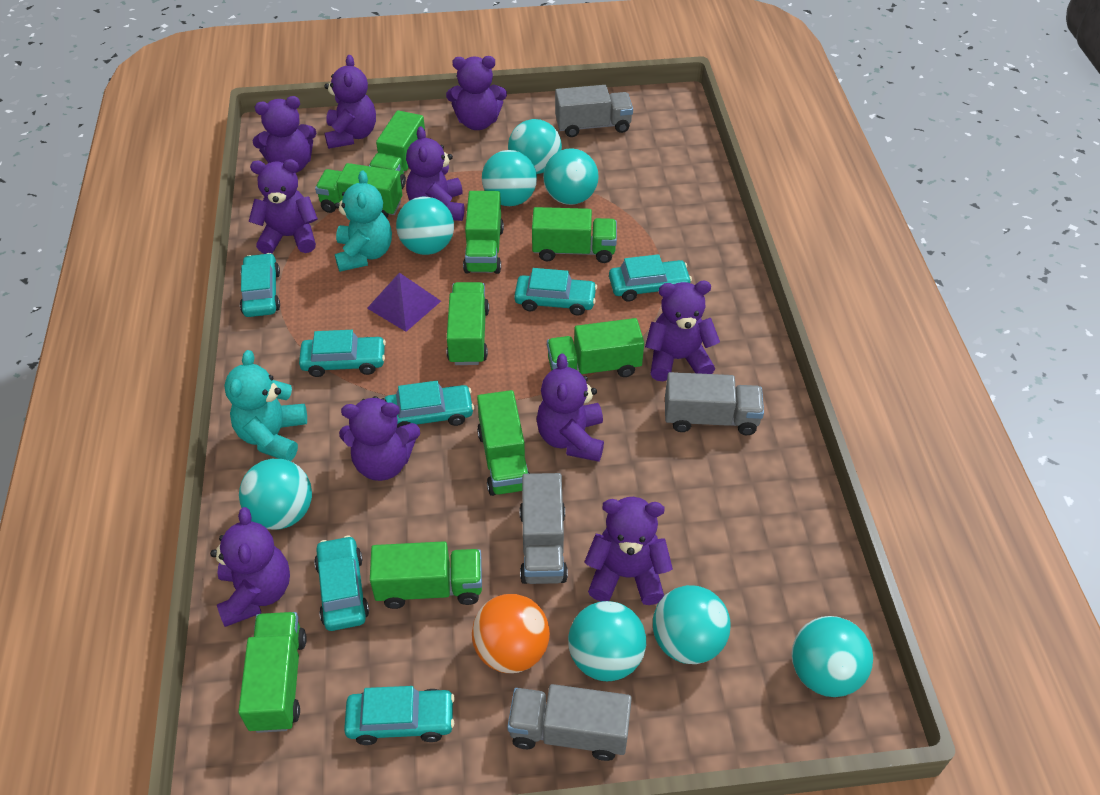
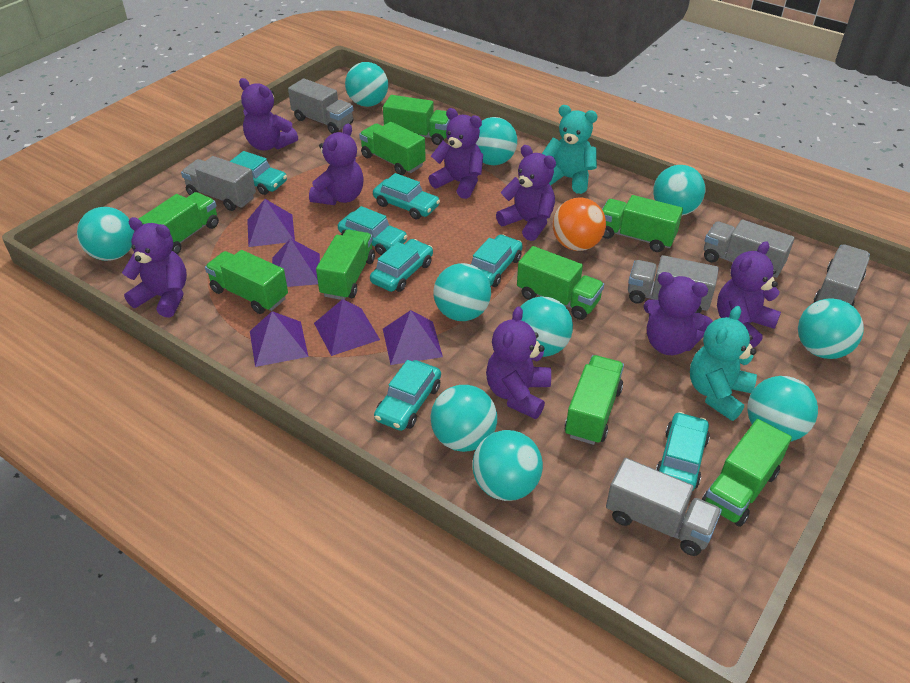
grey truck: 4 -> 6
purple pyramid: 1 -> 5
purple teddy bear: 10 -> 8
turquoise ball: 8 -> 10

